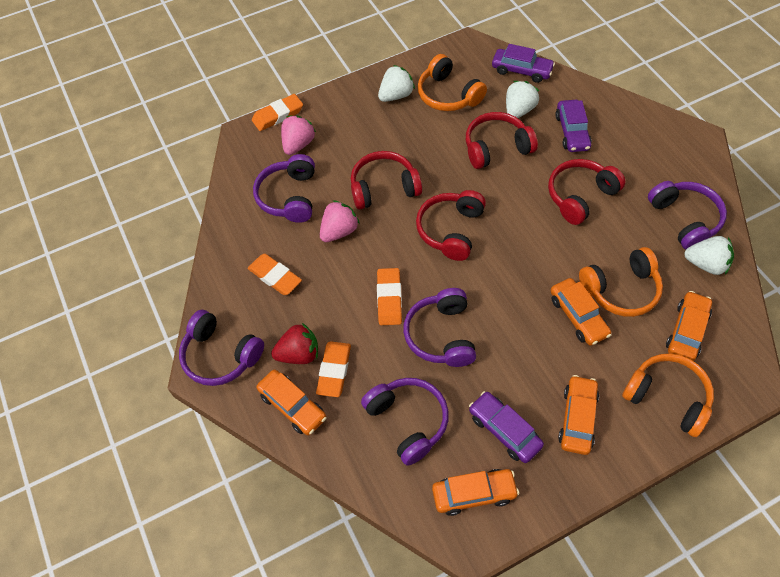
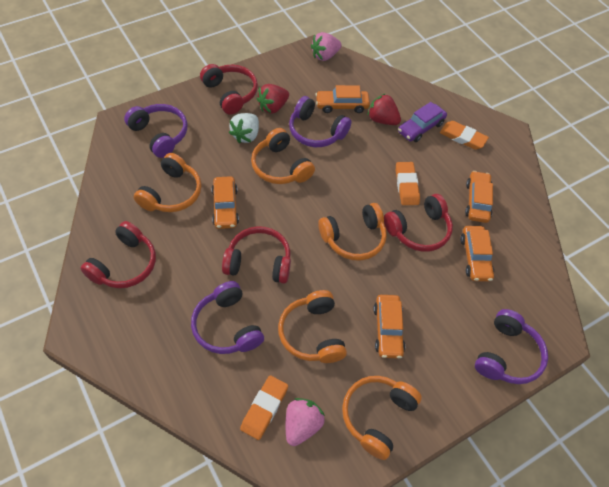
orange eraser: 4 -> 3
orange headphones: 3 -> 5
purple car: 3 -> 1
purple headphones: 5 -> 4
red strawberry: 1 -> 2
white strawberry: 3 -> 1

